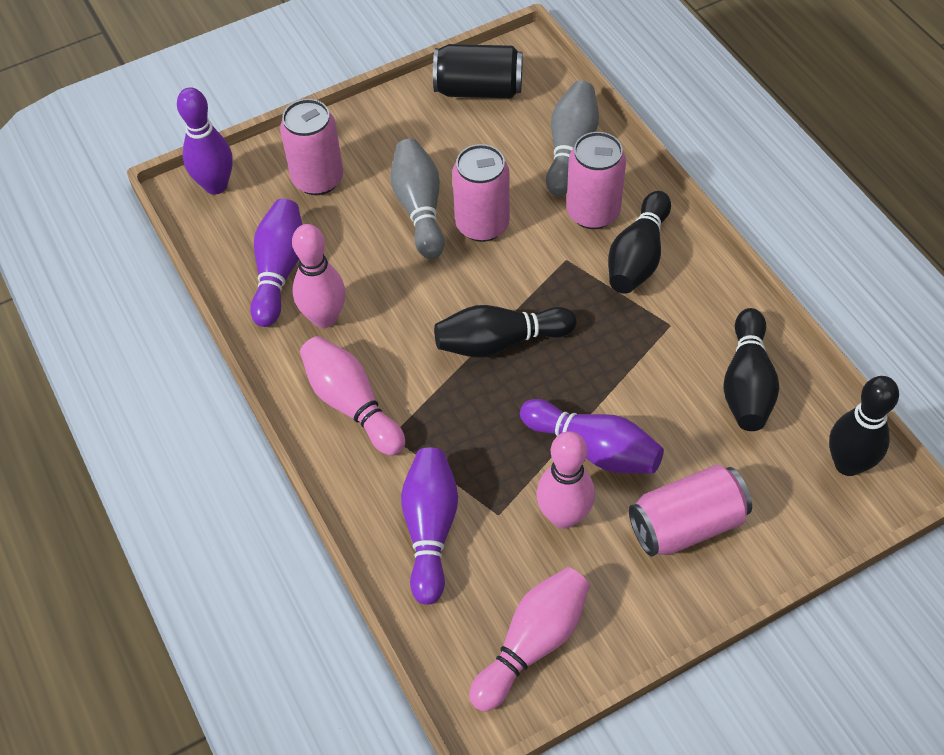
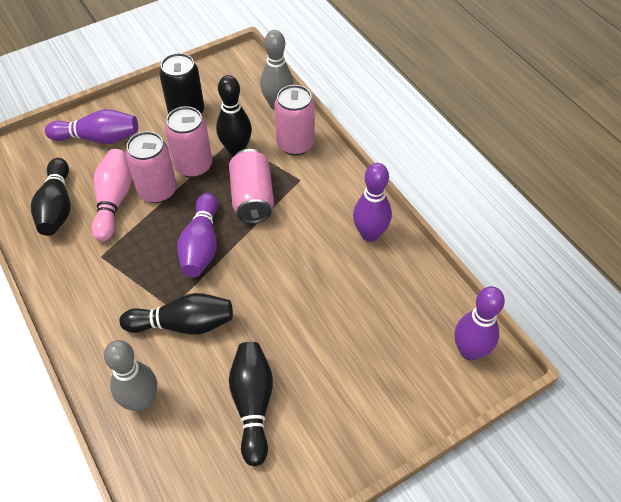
pink bowling pin: 4 -> 1

